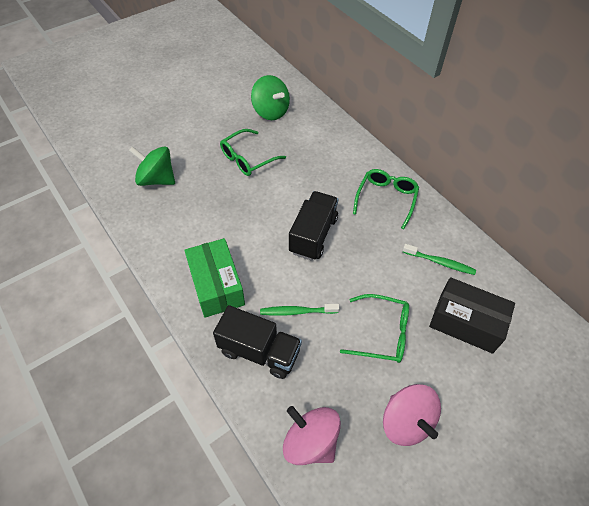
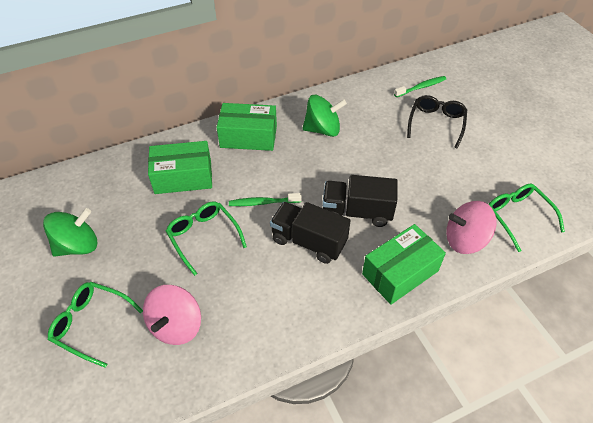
black box: 1 -> 0
black glasses: 0 -> 1
green box: 1 -> 3

